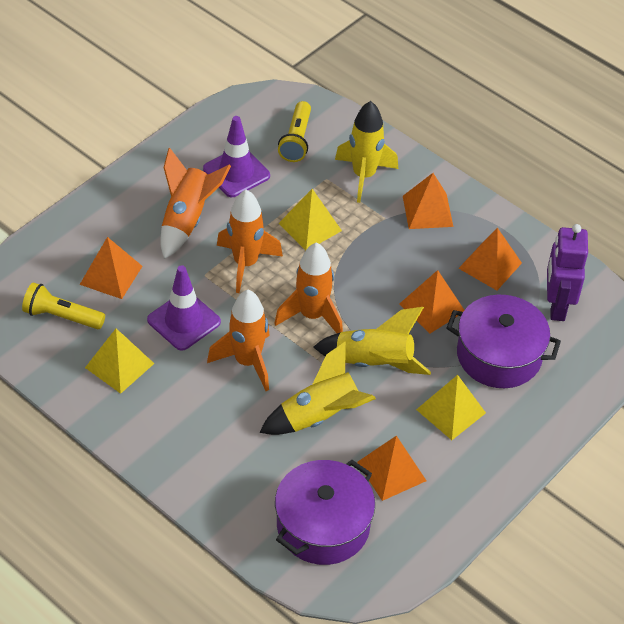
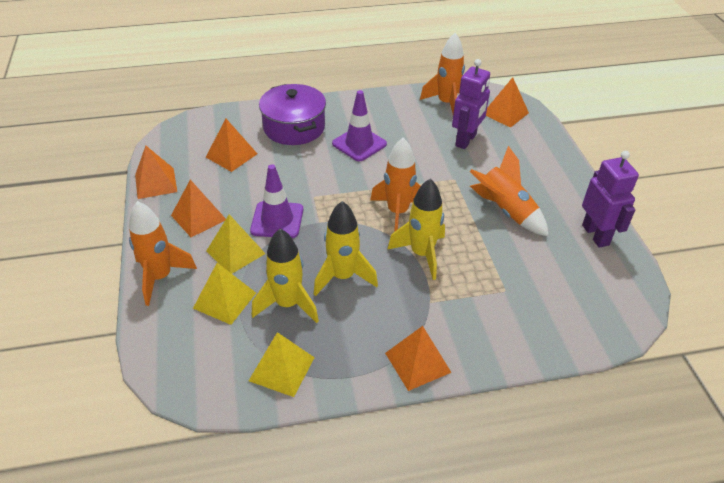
purple pot: 2 -> 1
purple robot: 1 -> 2
yellow flashlight: 2 -> 0

